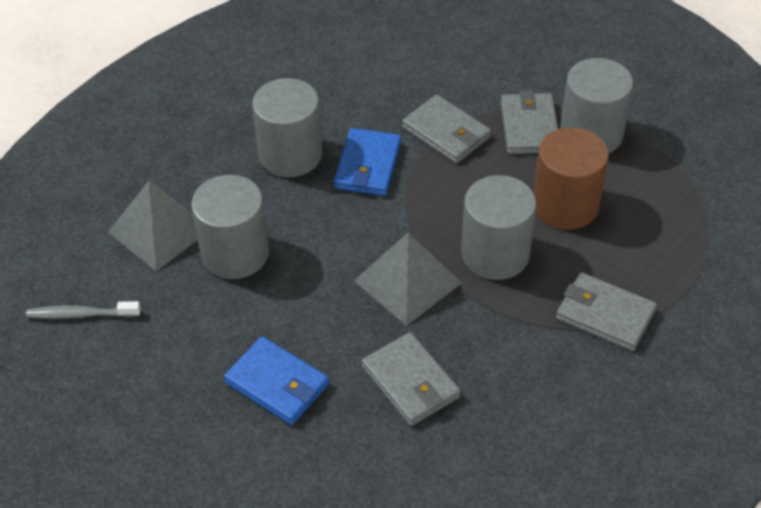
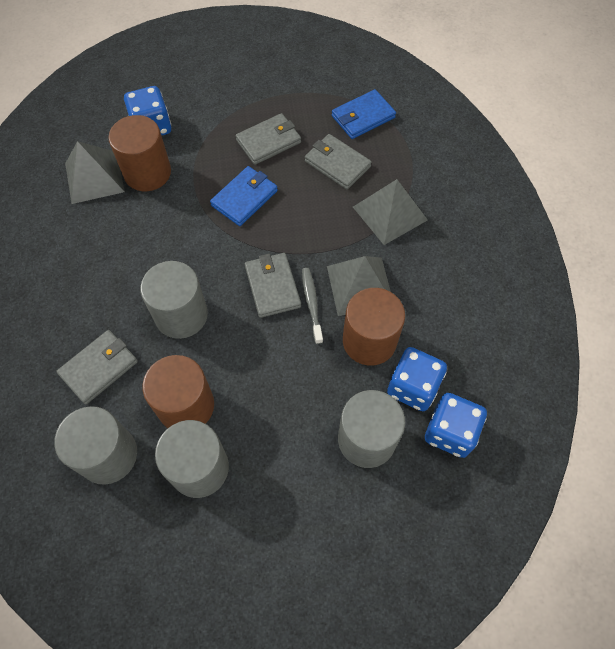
blue dice: 0 -> 3
brown cylinder: 1 -> 3
grey pyramid: 2 -> 3

